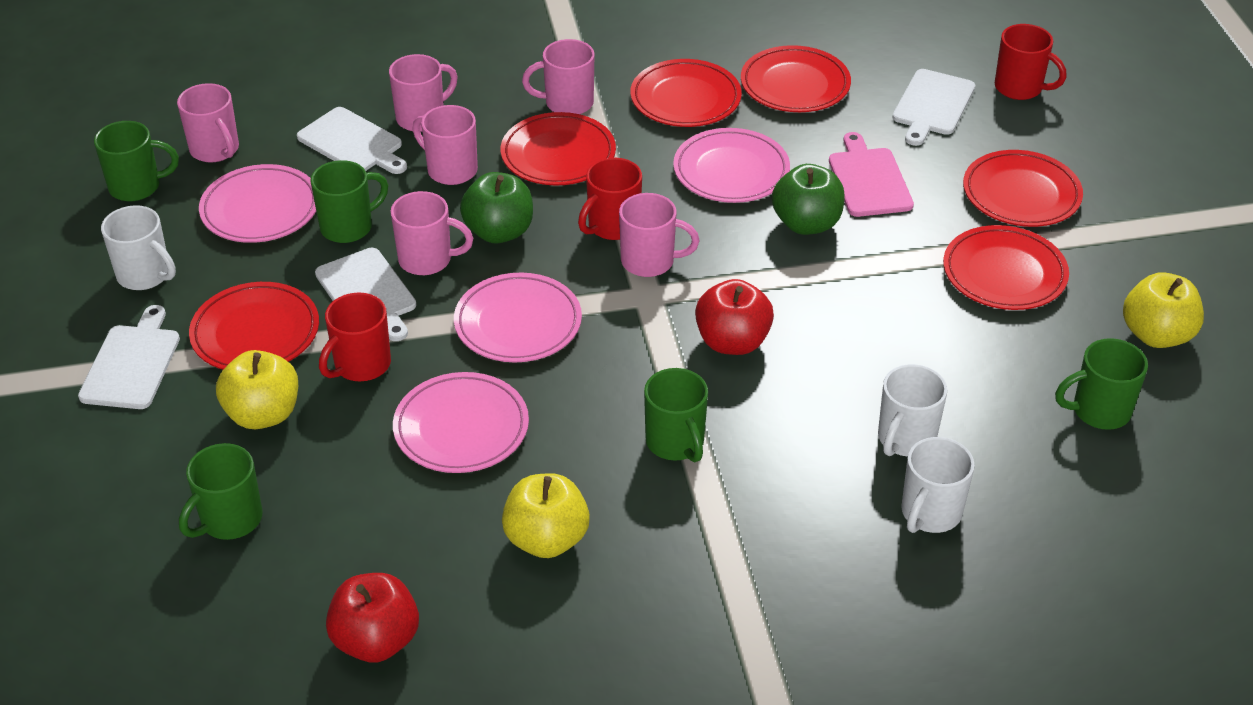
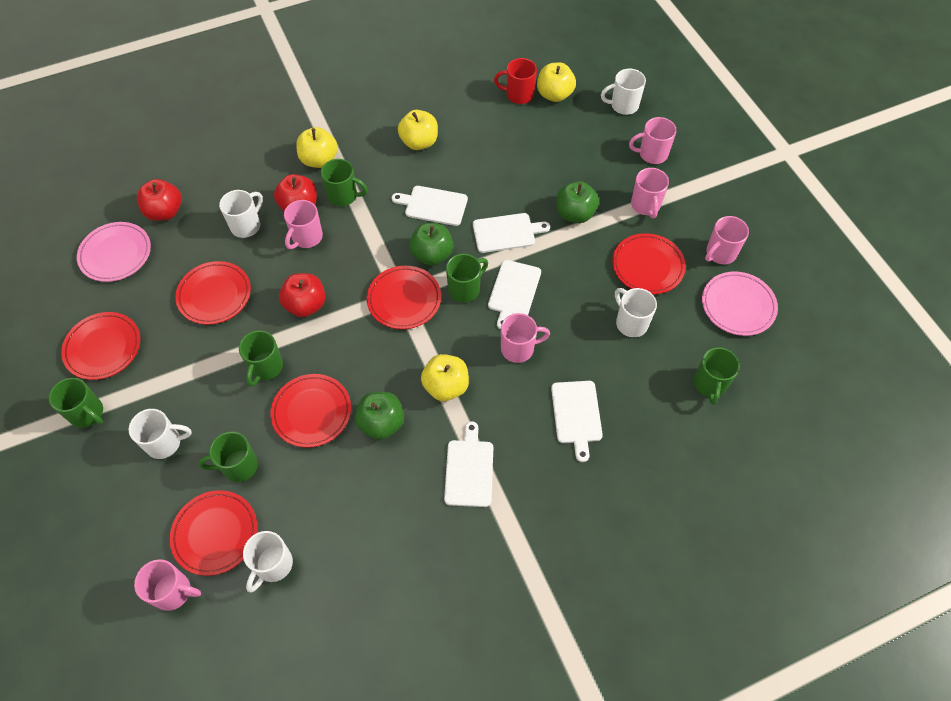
green apple: 2 -> 3
green mug: 5 -> 6
pink cutting board: 1 -> 0
pink plate: 4 -> 2
red apple: 2 -> 3
red mug: 3 -> 1
white cutting board: 4 -> 5
white mug: 3 -> 5
yellow apple: 3 -> 4

